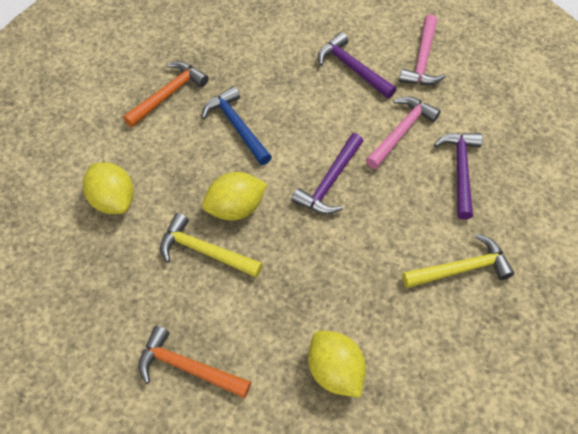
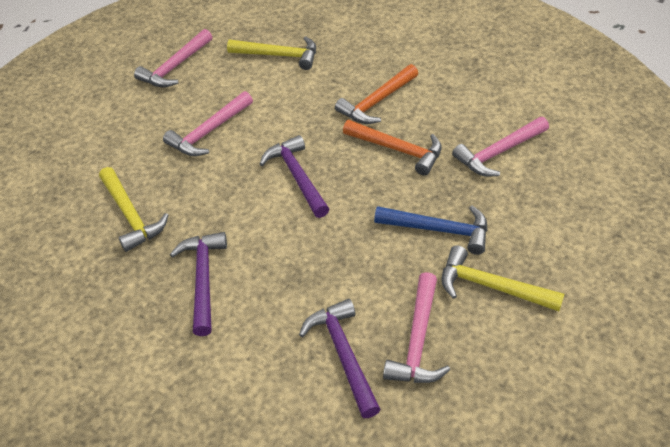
pink hammer: 2 -> 4
yellow hammer: 2 -> 3
yellow lemon: 3 -> 0

